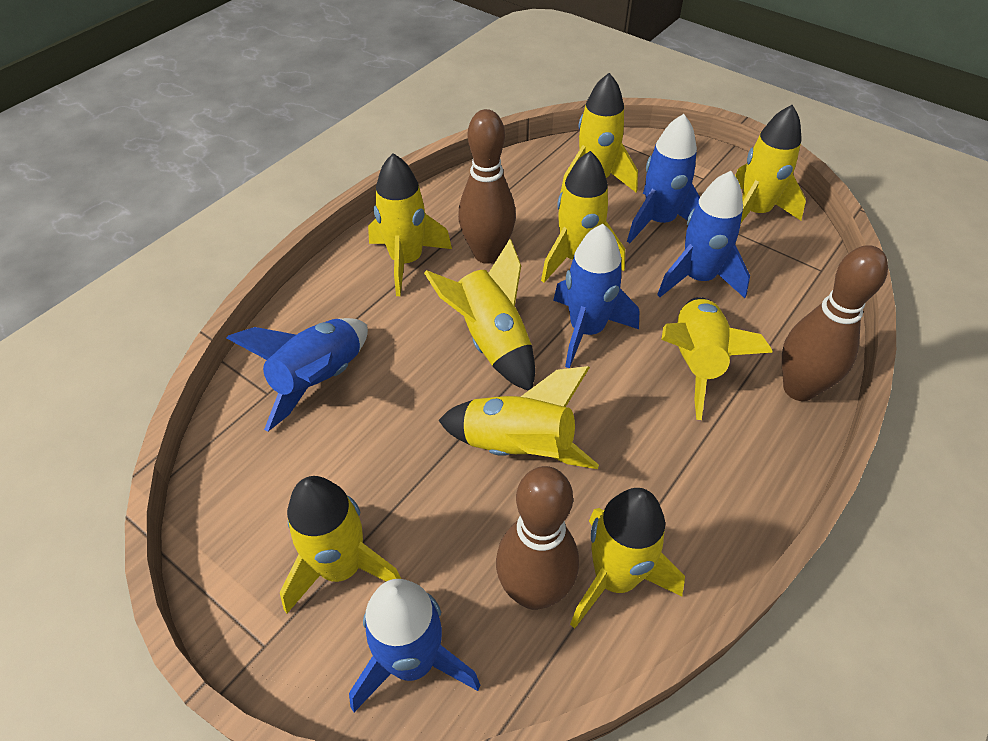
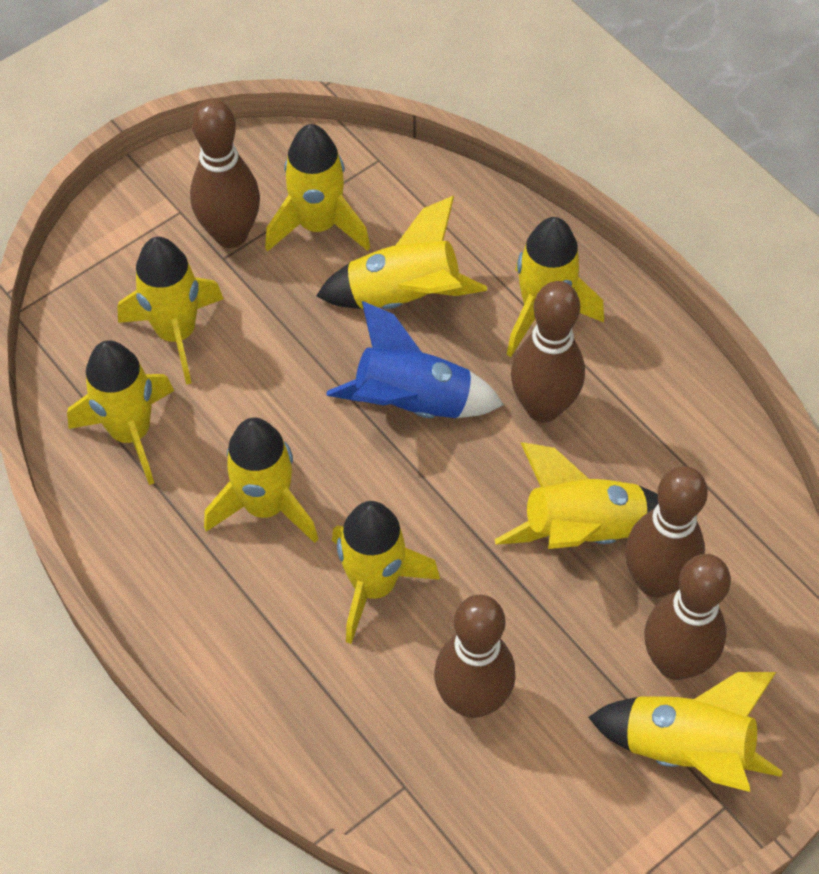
blue rocket: 5 -> 1
brown bowling pin: 3 -> 5

